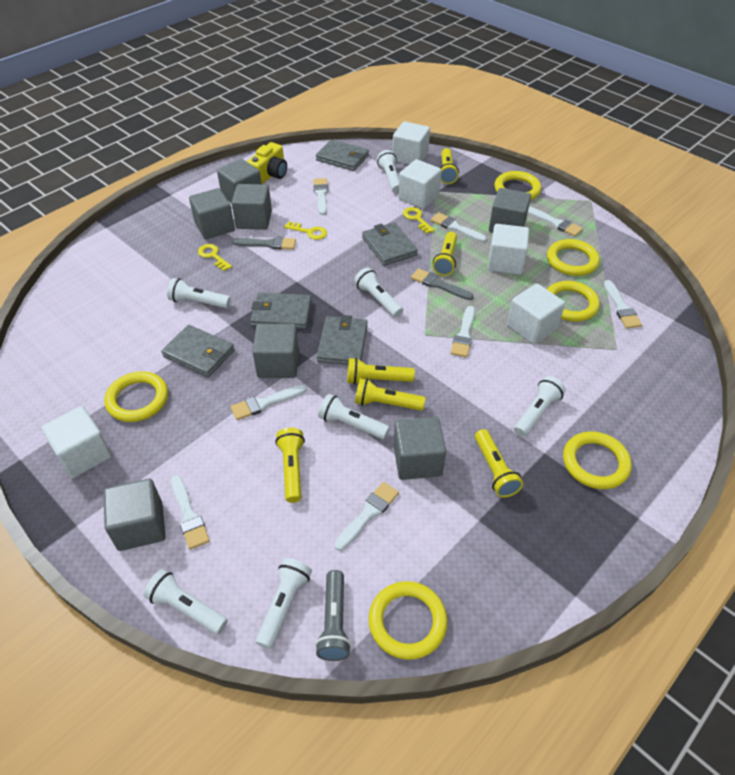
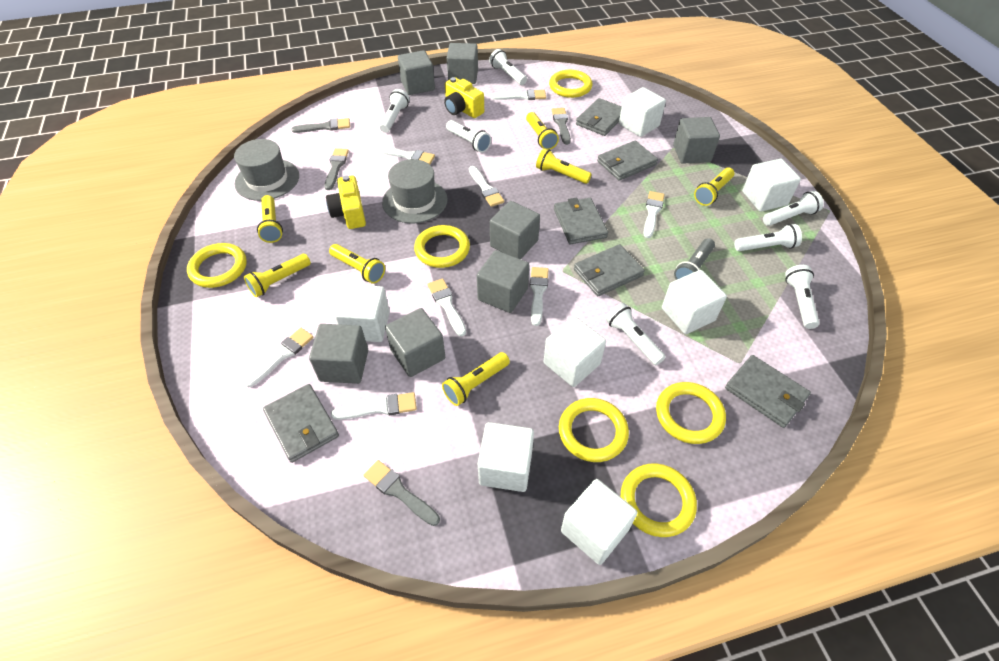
grey brush: 2 -> 4
grey hat: 0 -> 2
grey wallet: 5 -> 6
white cube: 5 -> 7
yellow camera: 1 -> 2
yellow flashlight: 6 -> 7
yellow key: 3 -> 0

